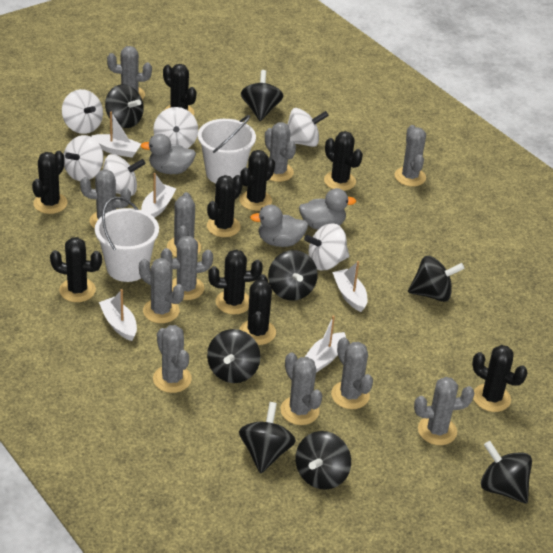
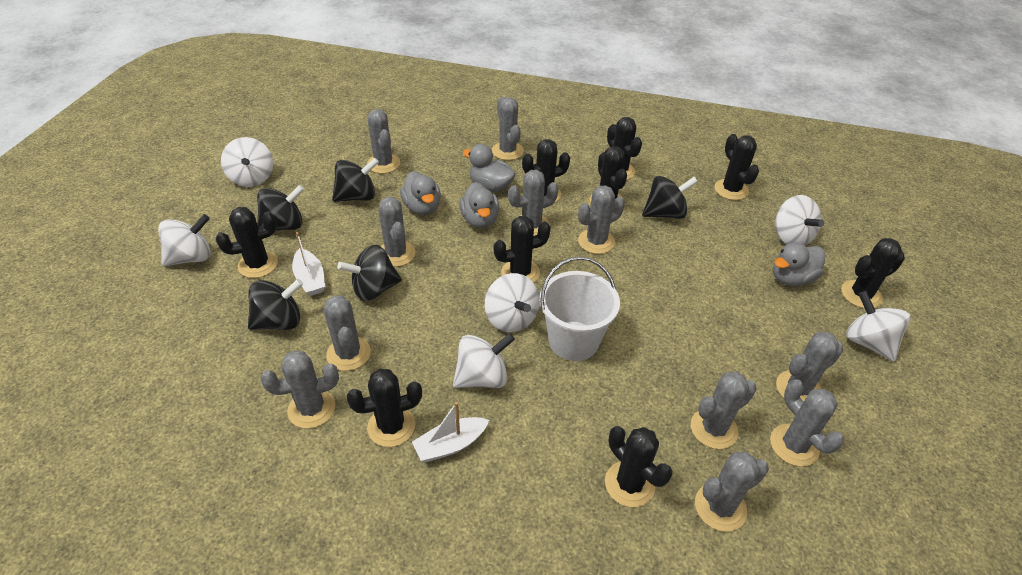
black spinning top: 8 -> 5
grey duck: 3 -> 4
white boat: 5 -> 2
white bucket: 2 -> 1

